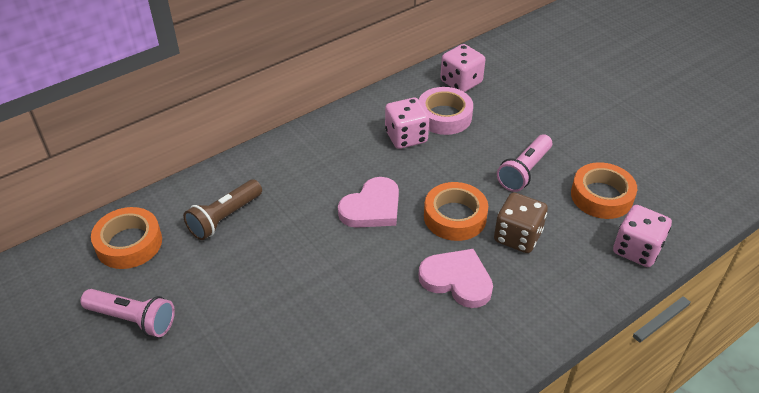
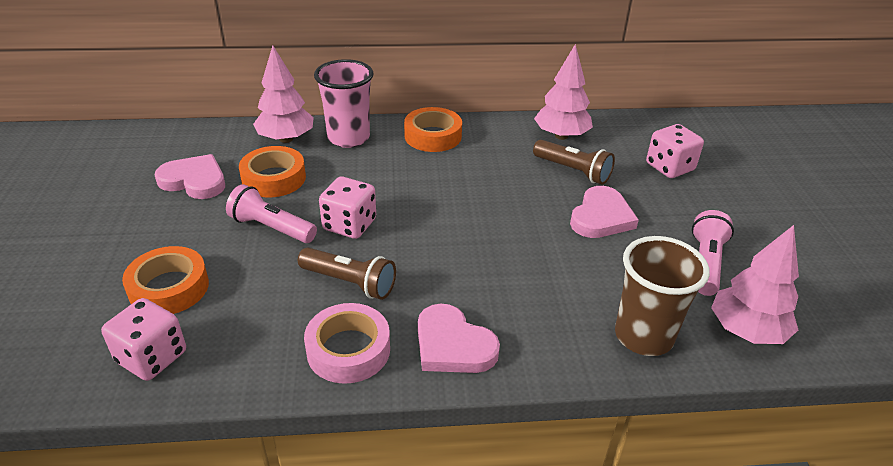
brown cup: 0 -> 1
brown dice: 1 -> 0
brown flashlight: 1 -> 2
pink cup: 0 -> 1
pink heart: 2 -> 3
pink tree: 0 -> 3

